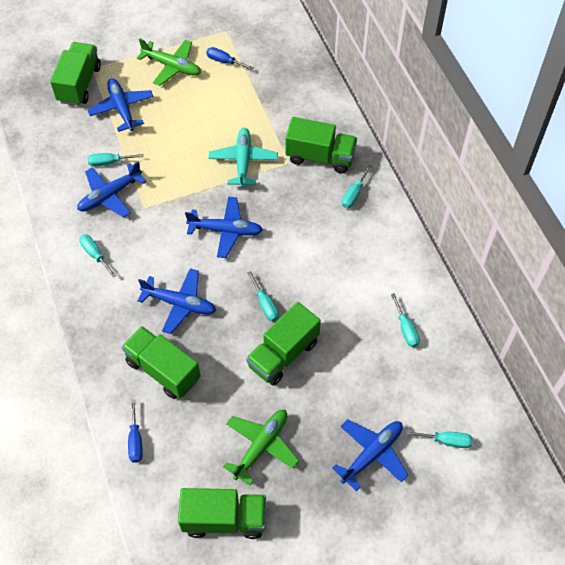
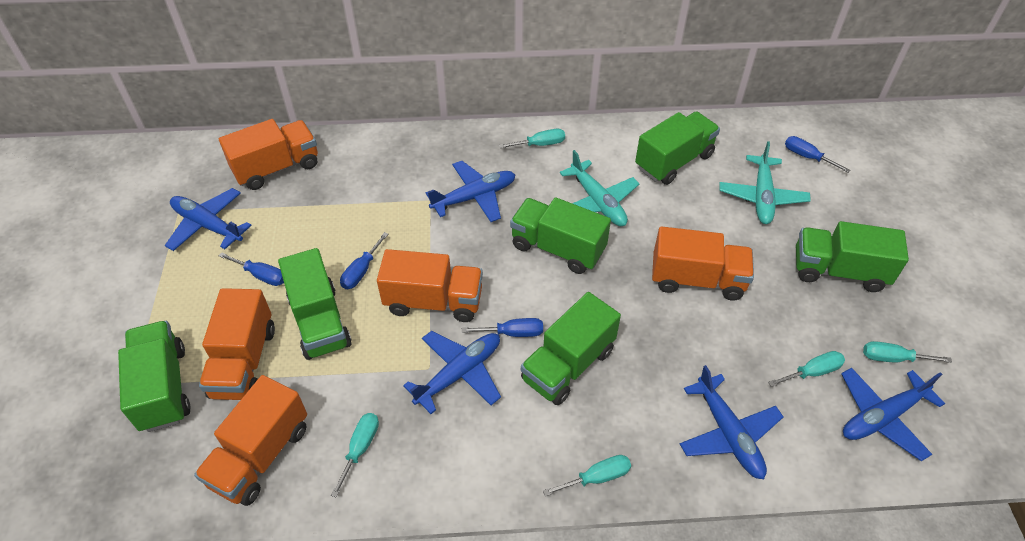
blue screwdriver: 2 -> 4
green plane: 2 -> 0
green truck: 5 -> 6
orange truck: 0 -> 5
turquoise plane: 1 -> 2
turquoise screwdriver: 6 -> 5

